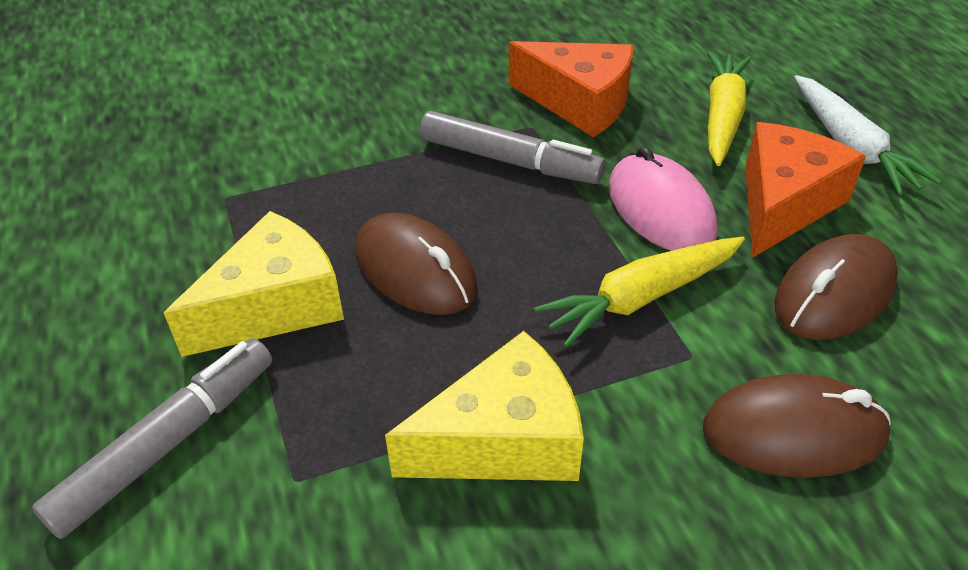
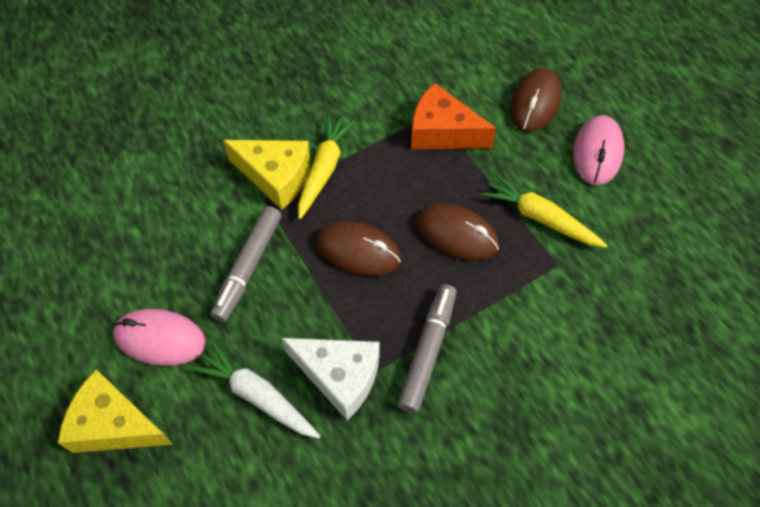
orange cheese: 2 -> 1
pink mouse: 1 -> 2
white cheese: 0 -> 1

